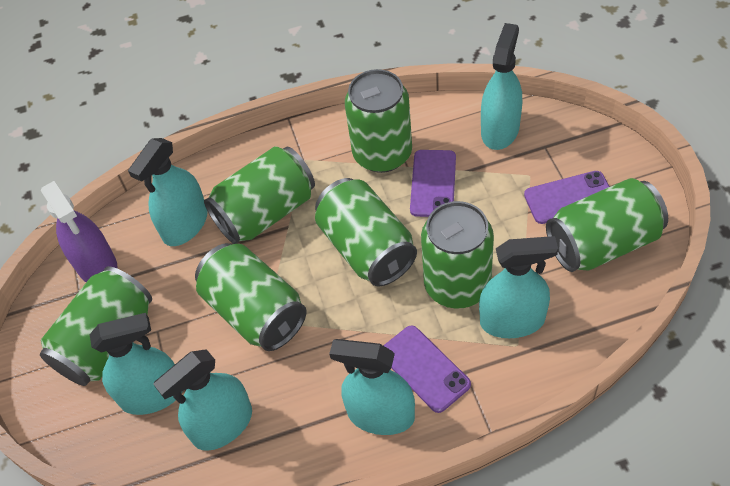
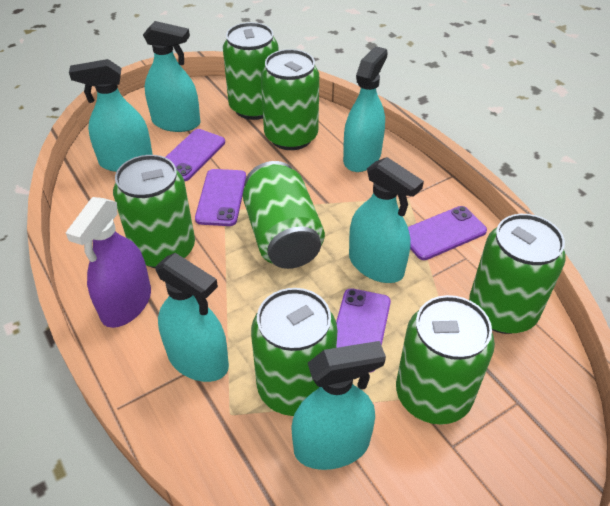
purple phone: 3 -> 4

